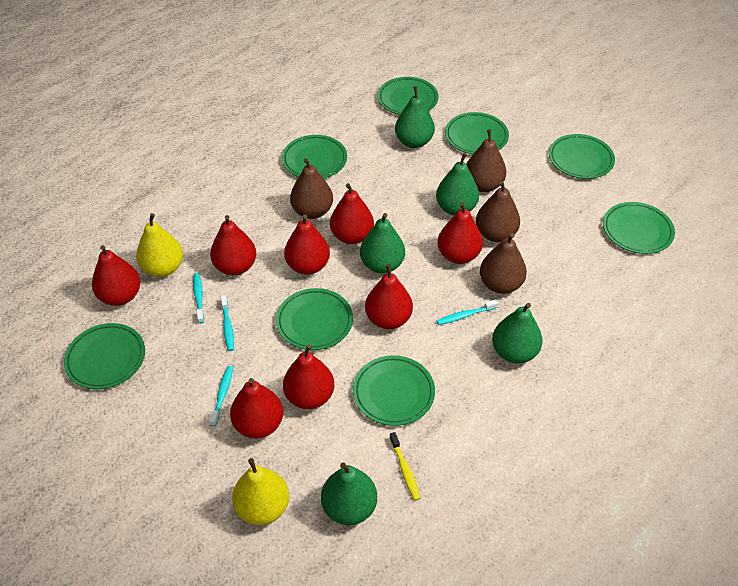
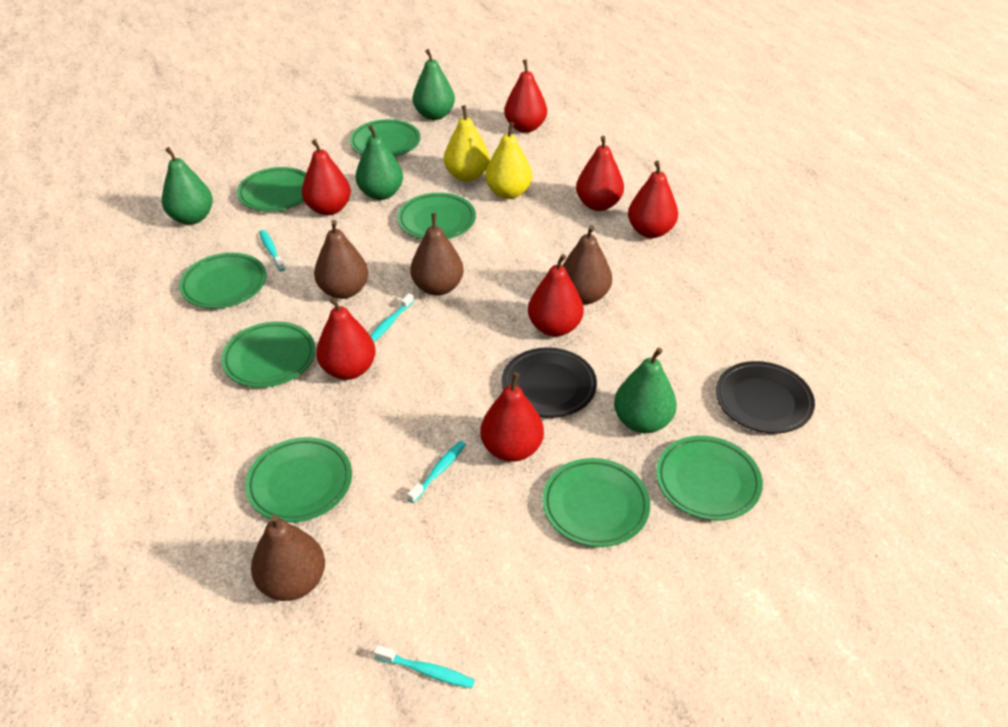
black plate: 0 -> 2
green pear: 5 -> 4
red pear: 8 -> 7
yellow toothbrush: 1 -> 0

